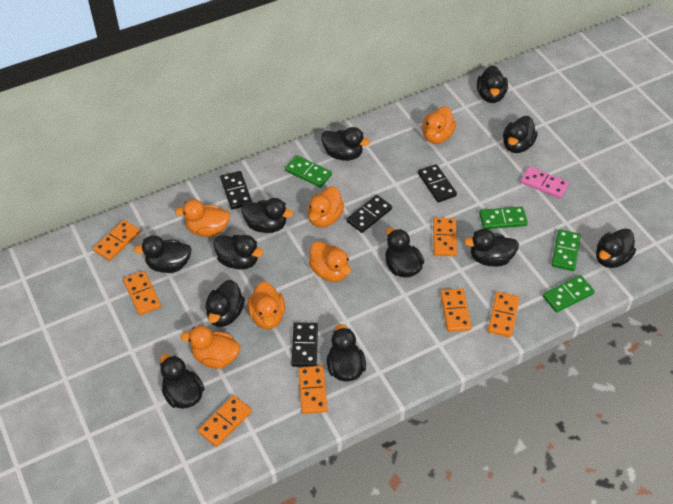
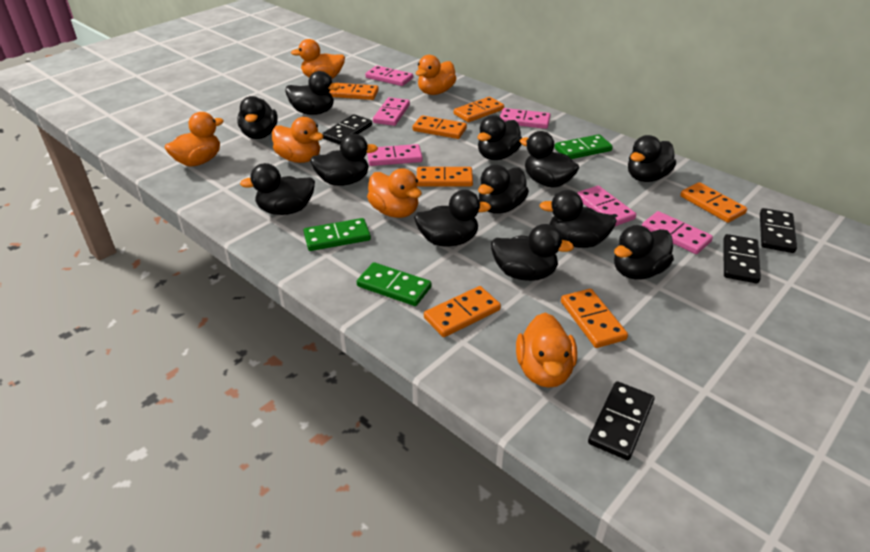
green domino: 4 -> 3
pink domino: 1 -> 6

